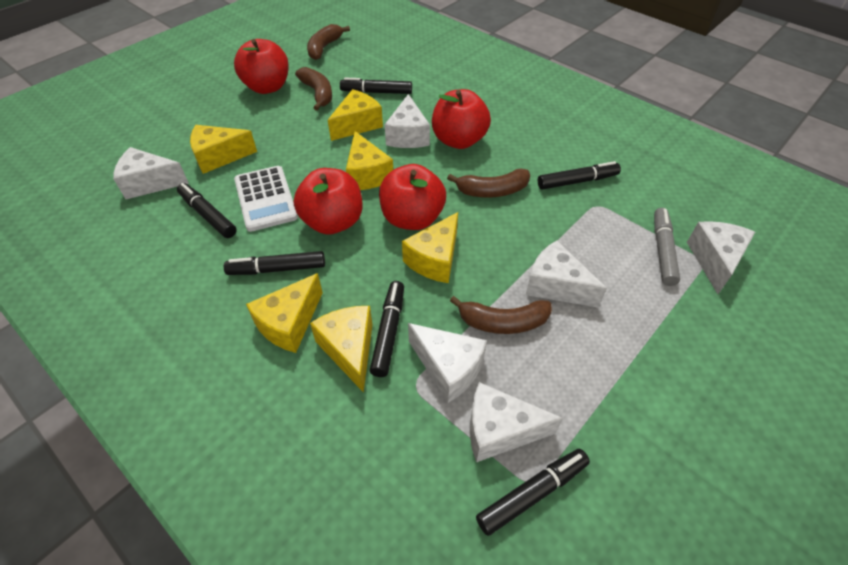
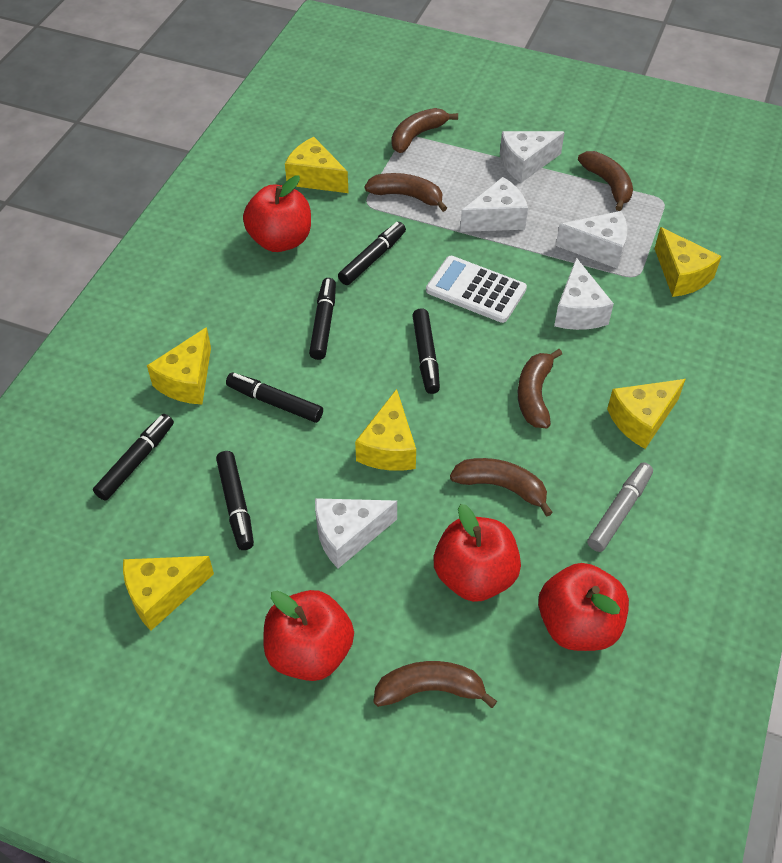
brown banana: 4 -> 6
white cheese: 6 -> 5

